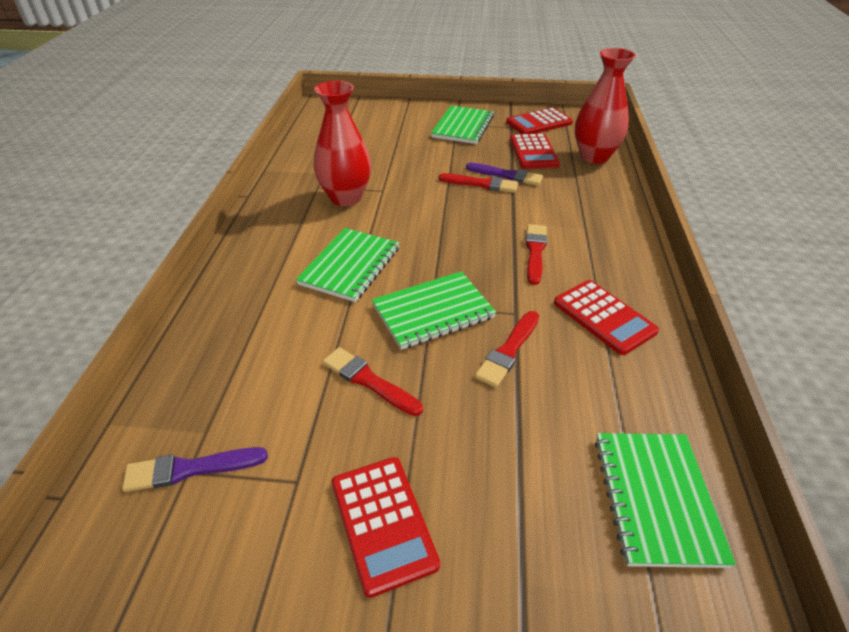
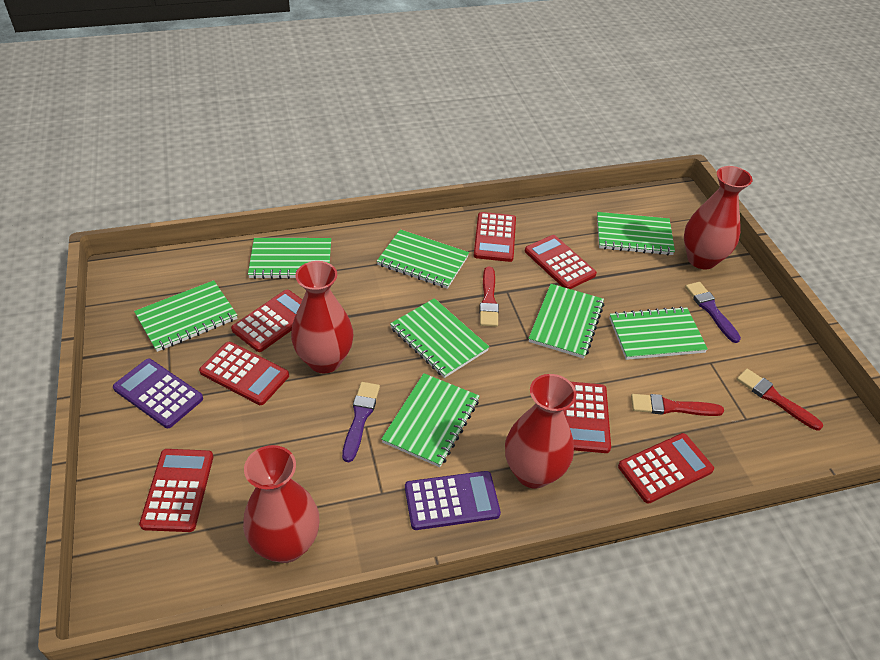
green notebook: 4 -> 8
purple calculator: 0 -> 2
red brush: 4 -> 3
red calculator: 4 -> 7
red vase: 2 -> 4

